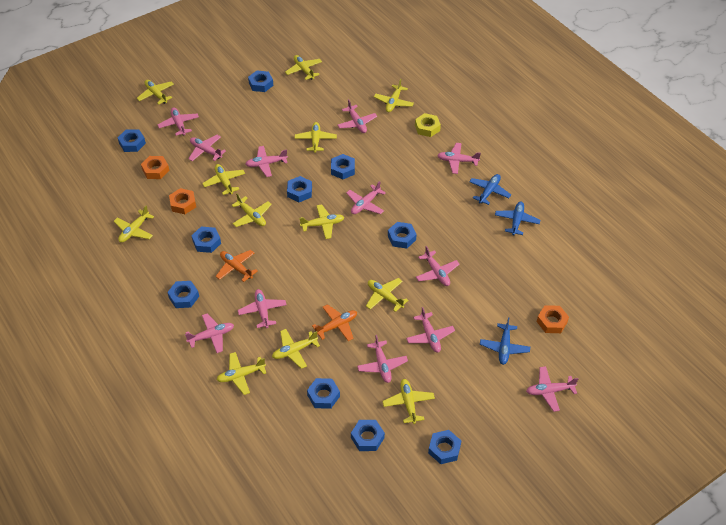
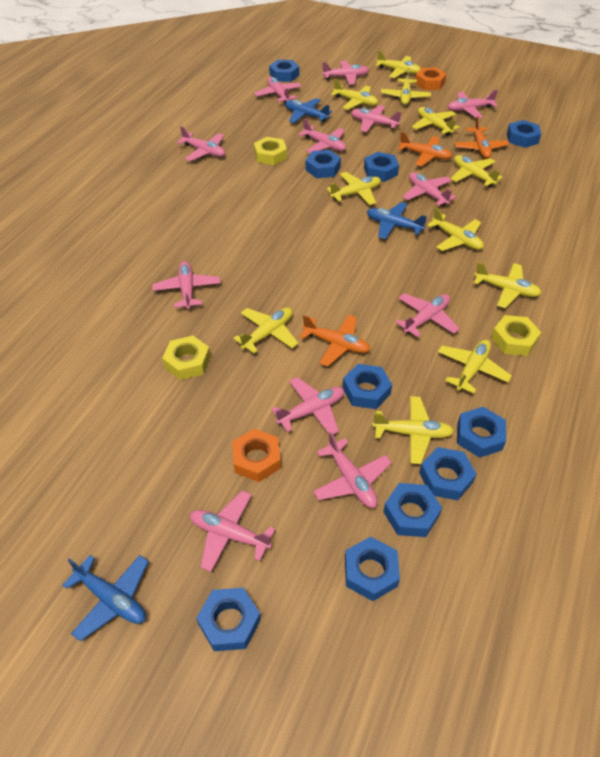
orange nut: 3 -> 2
orange plane: 2 -> 3
yellow nut: 1 -> 3
yellow plane: 12 -> 11

